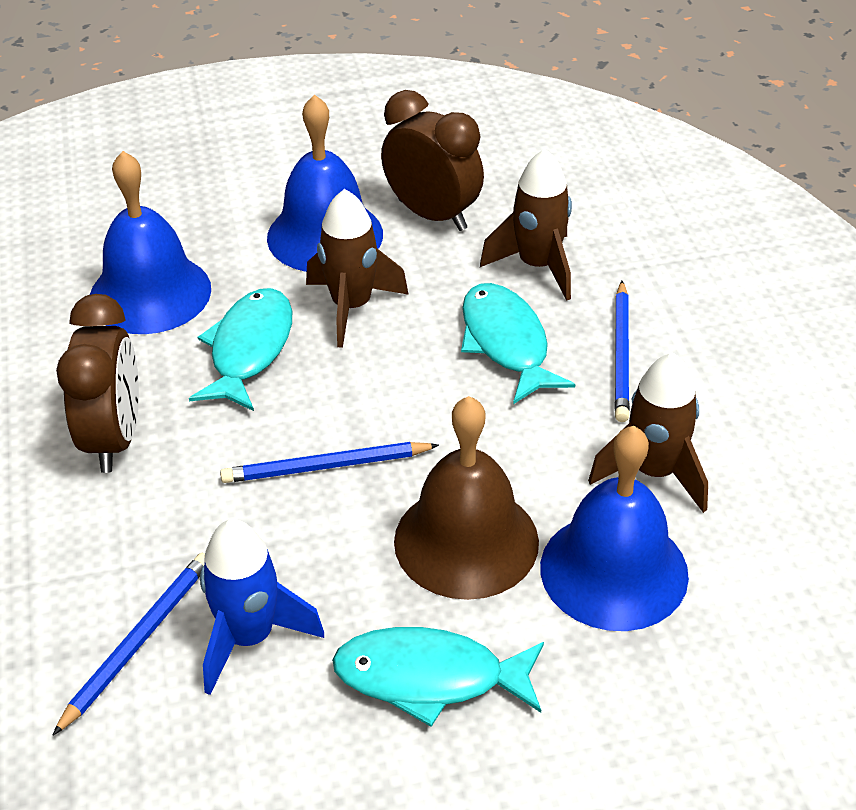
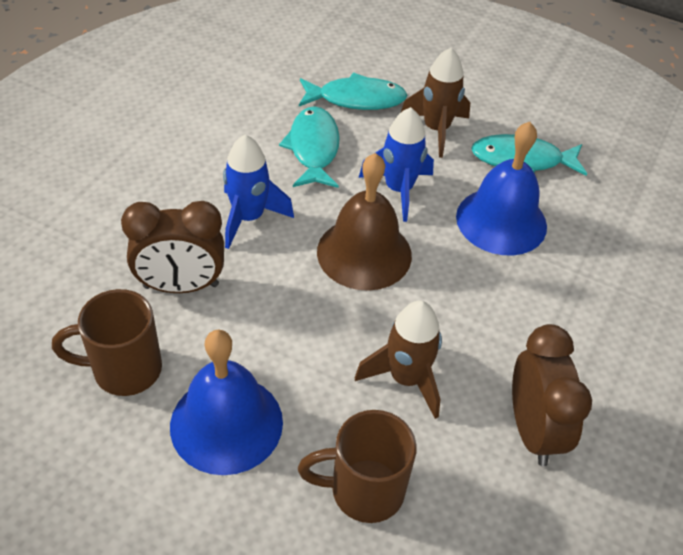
blue bell: 3 -> 2
blue pencil: 3 -> 0
blue rocket: 1 -> 2
brown mug: 0 -> 2
brown rocket: 3 -> 2

